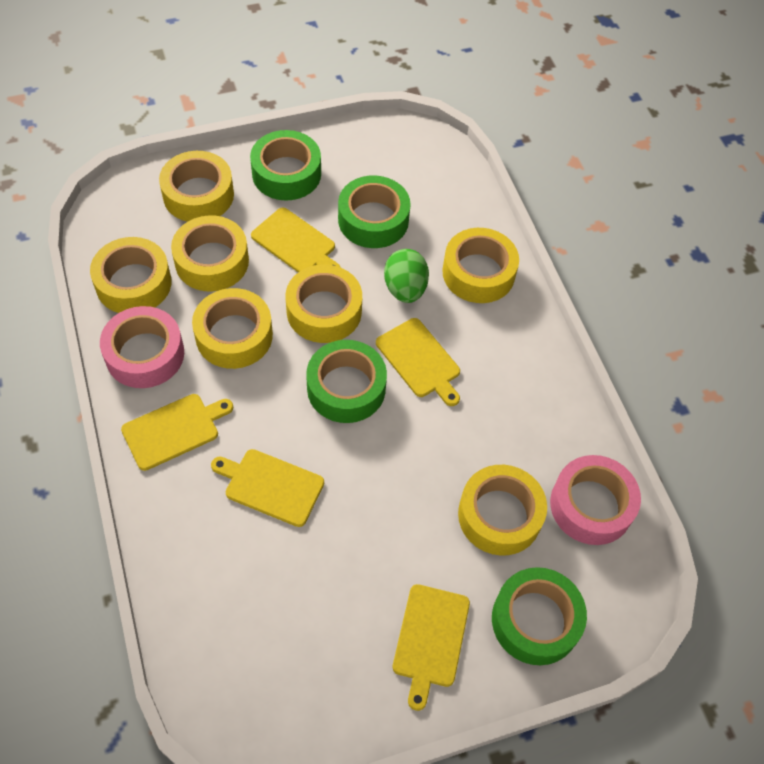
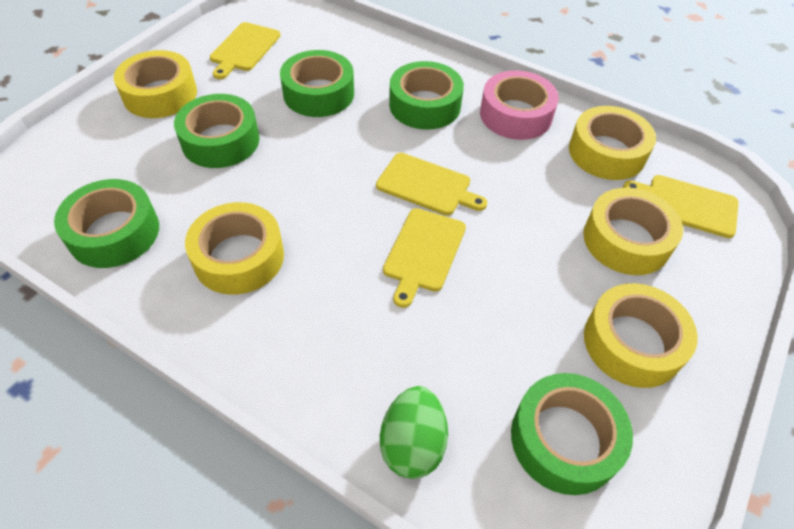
green tape: 4 -> 5
pink tape: 2 -> 1
yellow cutting board: 5 -> 4
yellow tape: 7 -> 5

